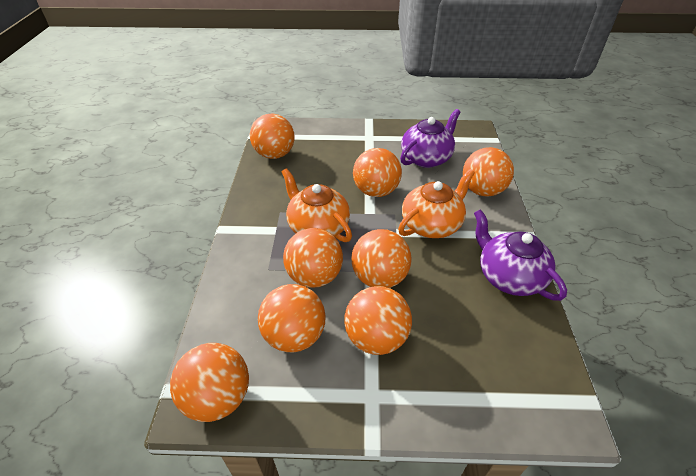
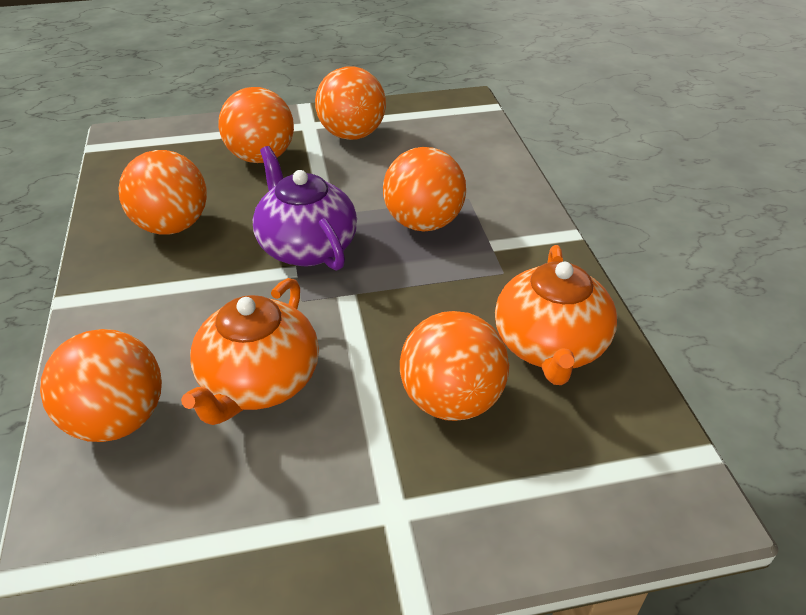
orange ball: 8 -> 6
purple teapot: 2 -> 1

